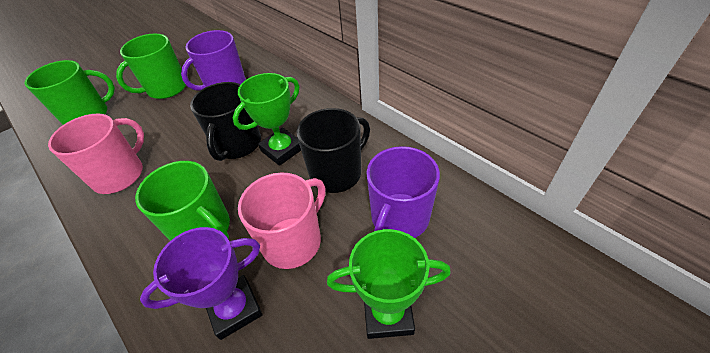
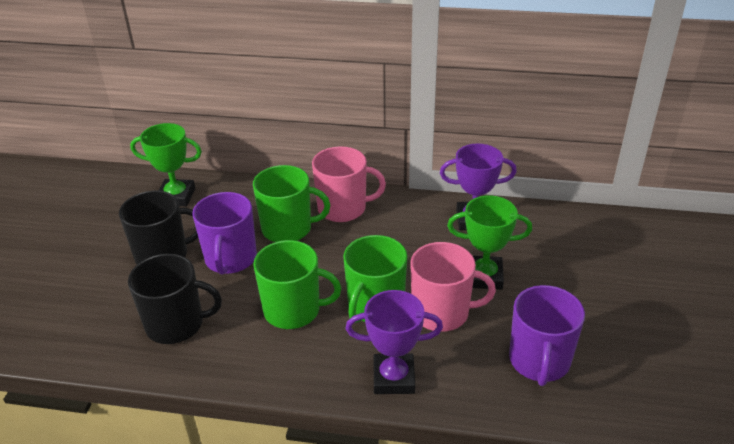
purple trophy: 1 -> 2

